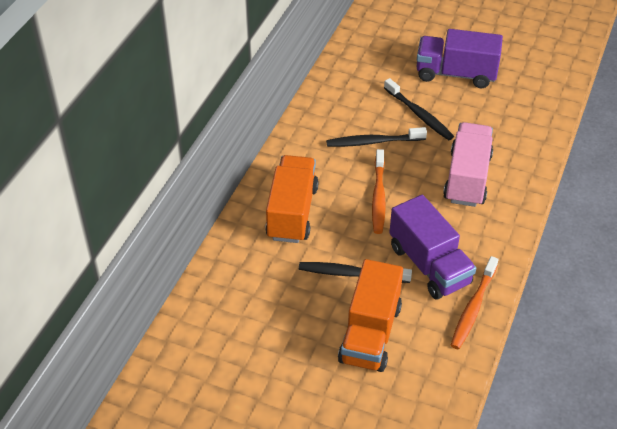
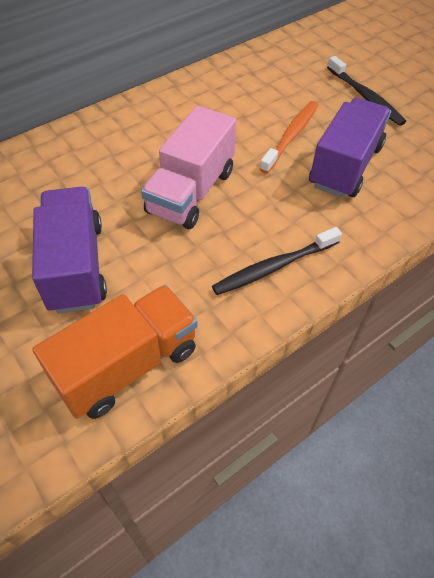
black toothbrush: 3 -> 2
orange toothbrush: 2 -> 1
orange truck: 2 -> 1

